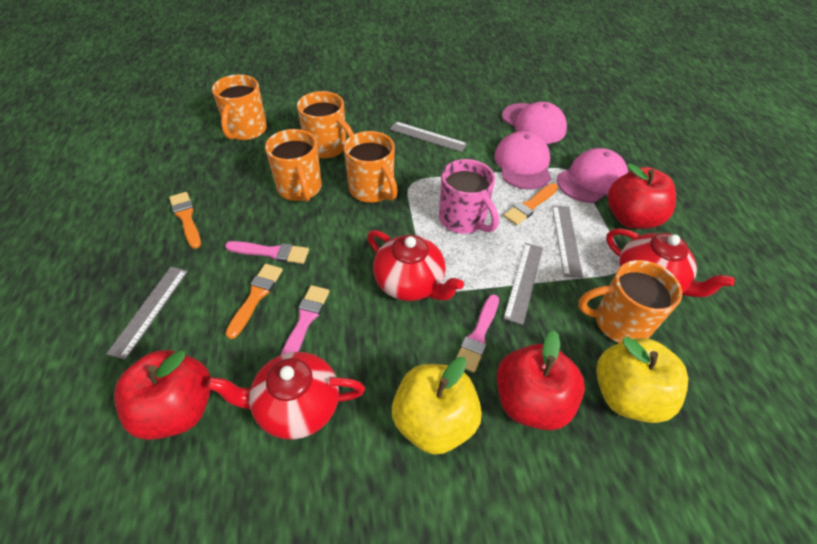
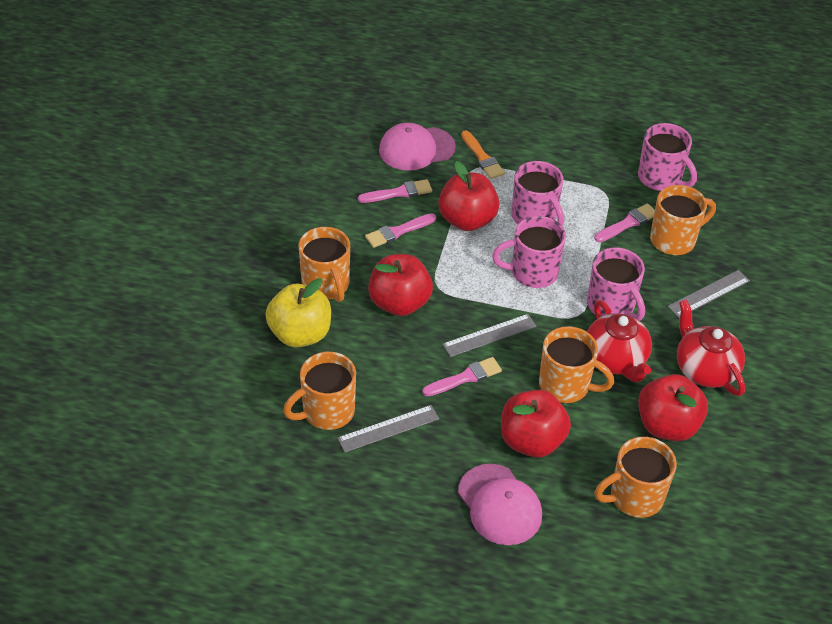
grey ruler: 4 -> 3
orange brush: 3 -> 1
pink brush: 3 -> 4
pink cap: 3 -> 2
pink mug: 1 -> 4
red apple: 3 -> 4
red teapot: 3 -> 2
yellow apple: 2 -> 1

